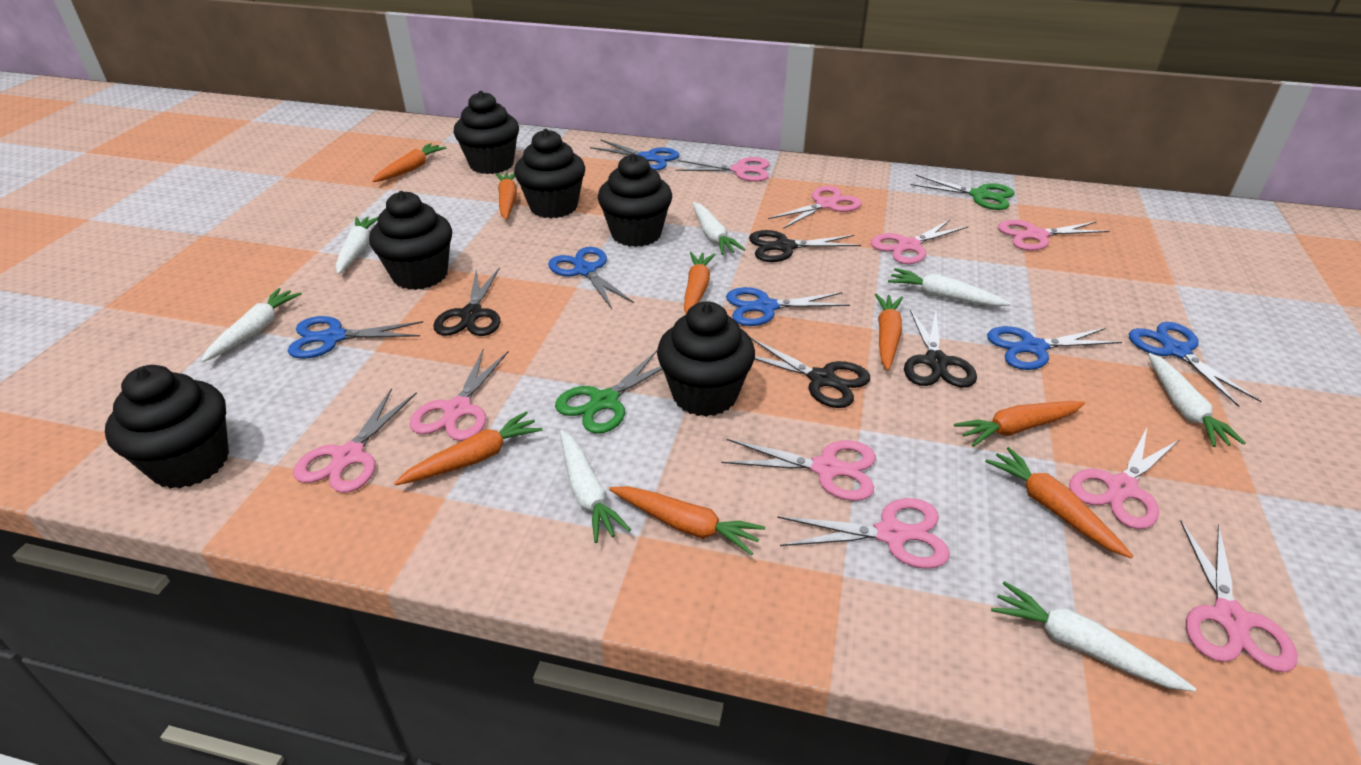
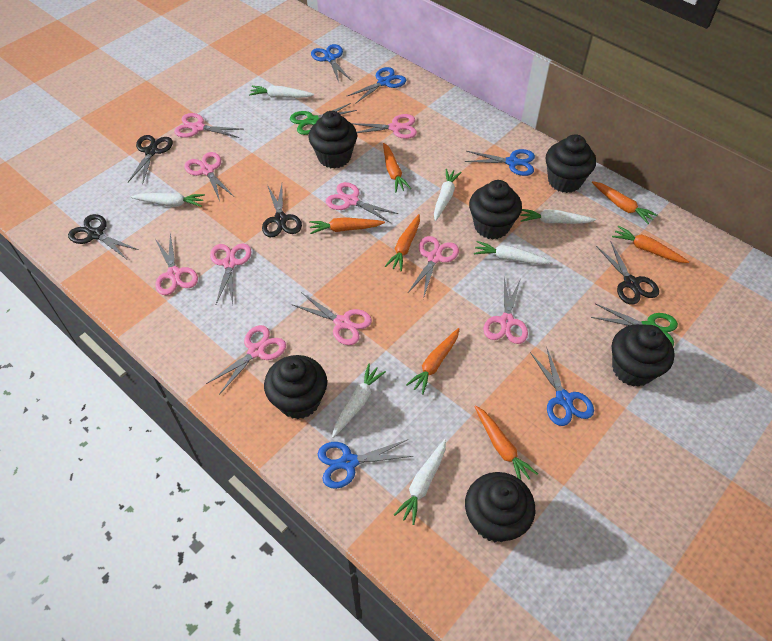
blue scissors: 6 -> 5
orange carrot: 8 -> 7

